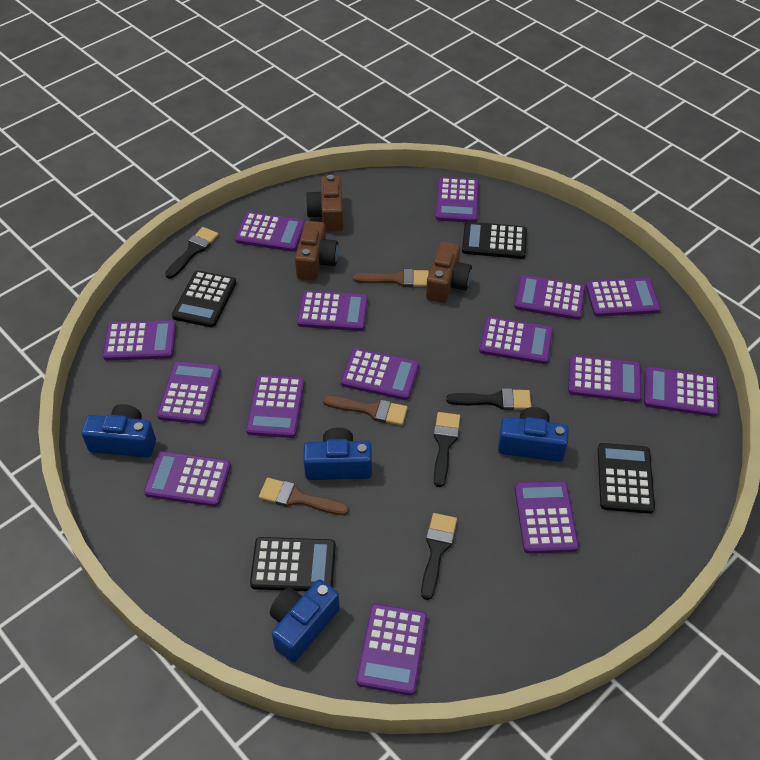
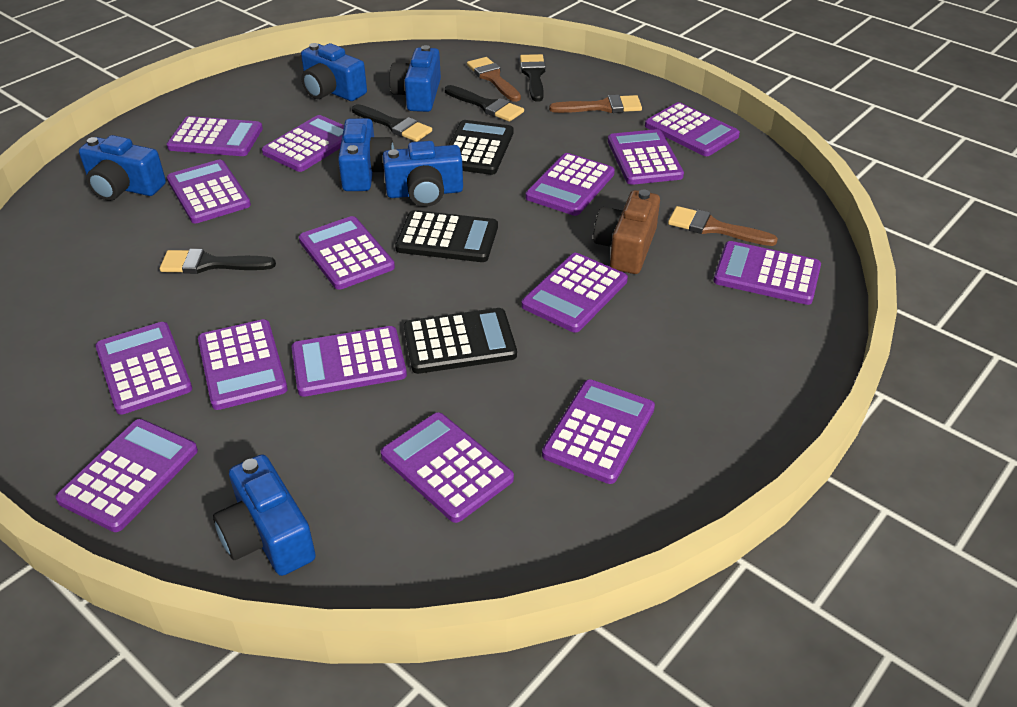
black calculator: 4 -> 3
blue camera: 4 -> 6
brown camera: 3 -> 1

